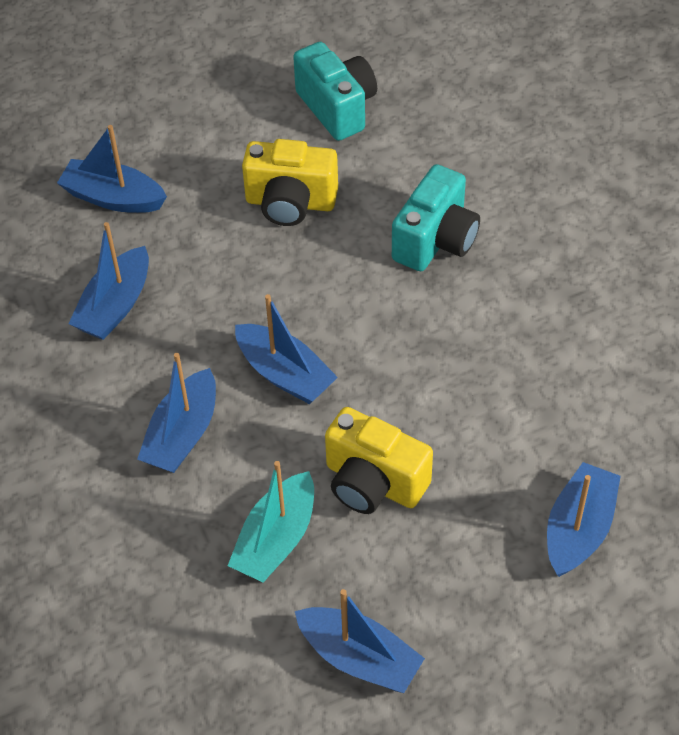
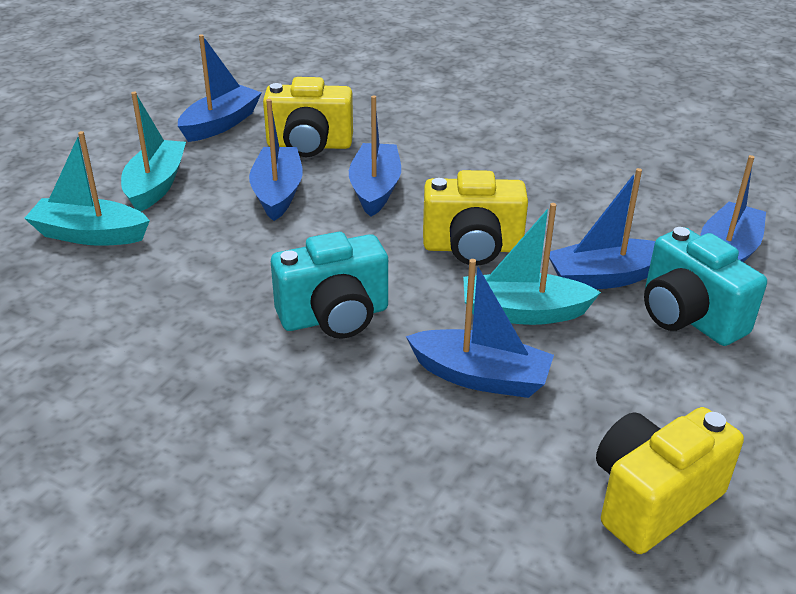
turquoise boat: 1 -> 3
yellow camera: 2 -> 3

